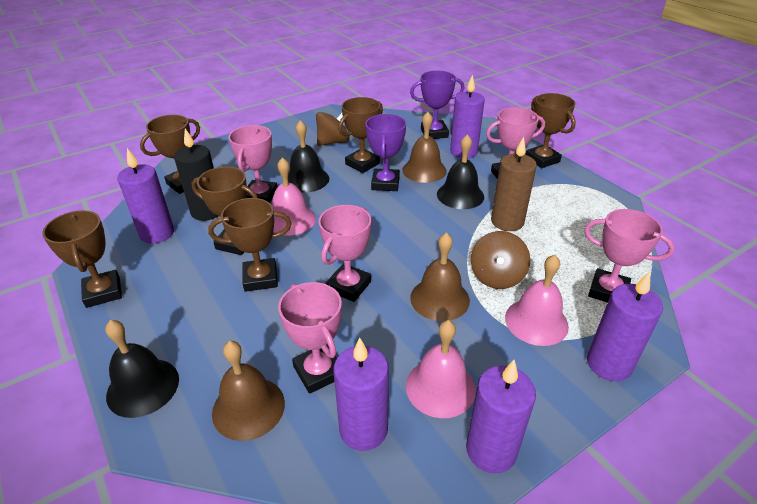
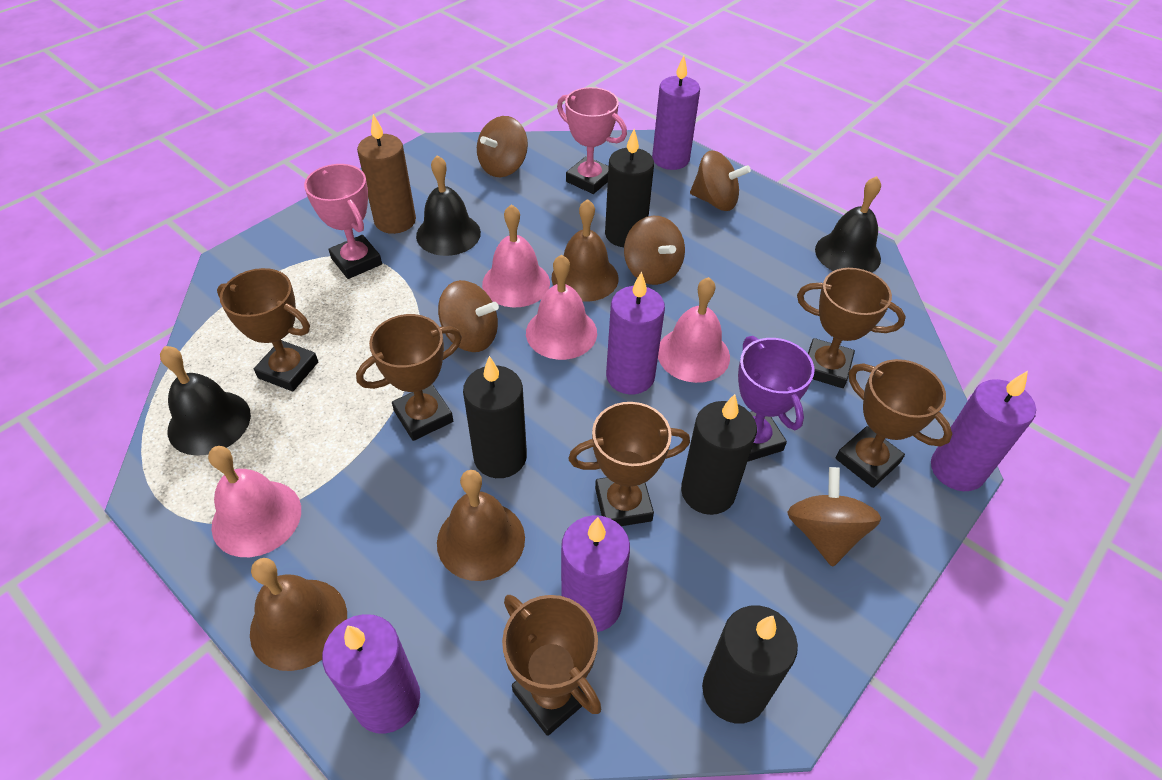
black candle: 1 -> 4
brown spinning top: 2 -> 5
pink bell: 3 -> 4
pink trophy: 5 -> 2
purple trophy: 2 -> 1

